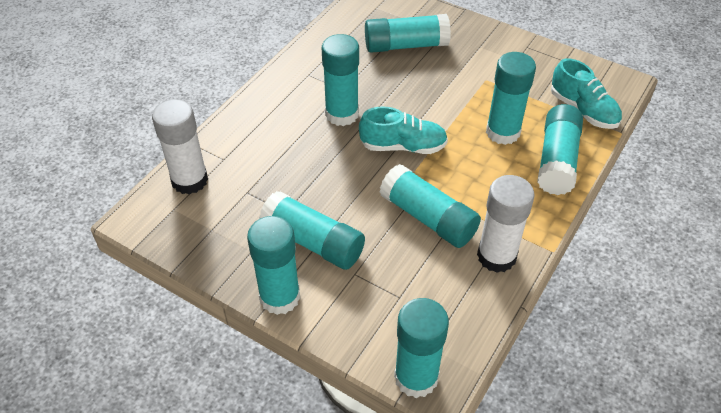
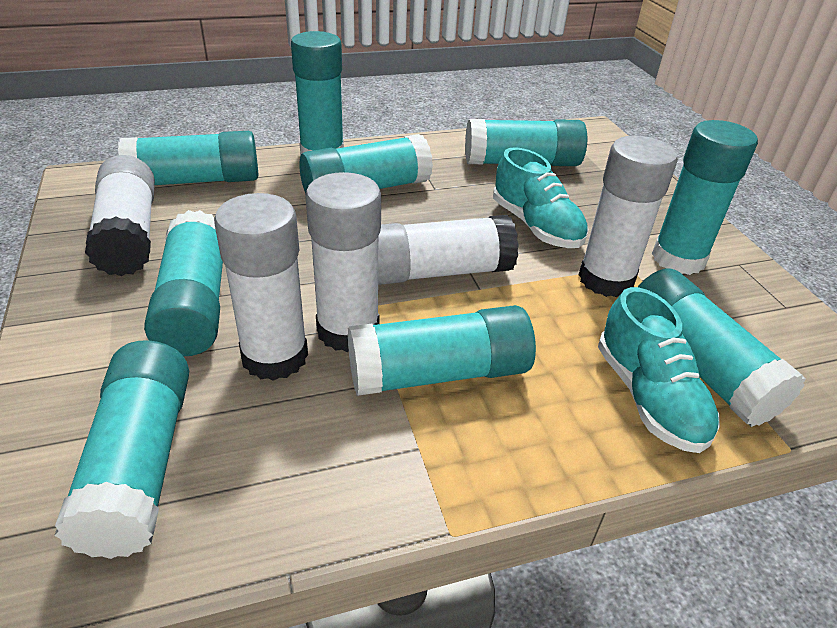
turquoise glue stick: 8 -> 9
white glue stick: 2 -> 5

